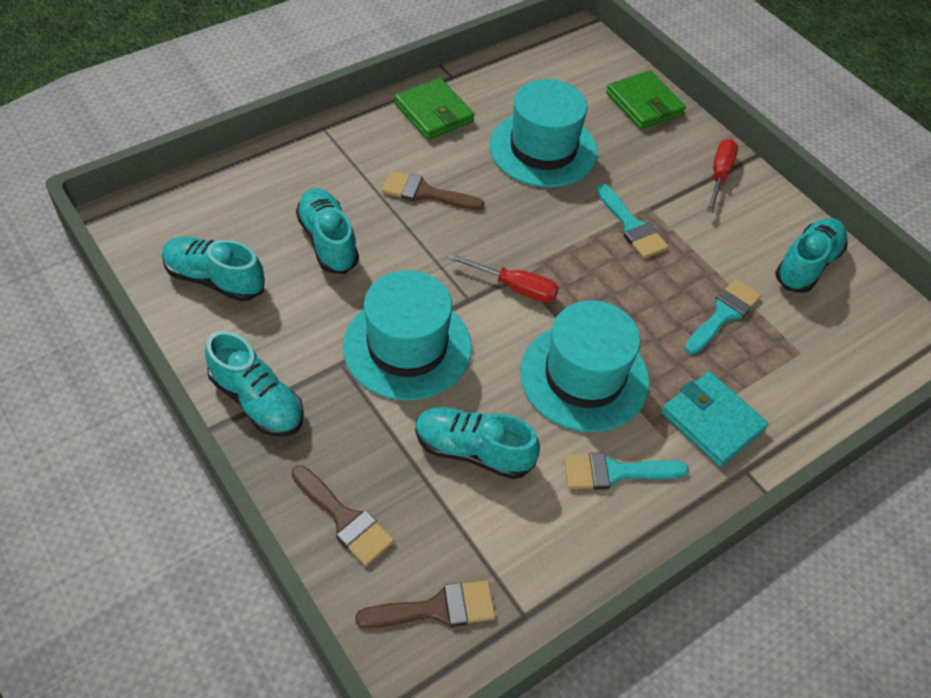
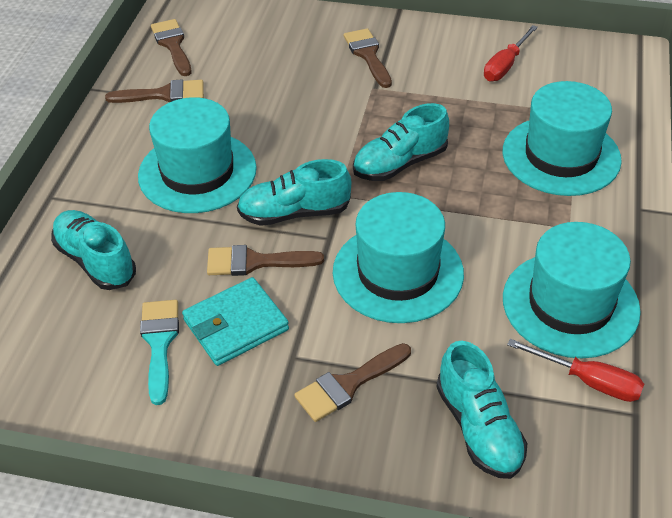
brown brush: 3 -> 5
green wallet: 2 -> 0
turquoise brush: 3 -> 1
turquoise hat: 3 -> 4
turquoise shoe: 5 -> 4

